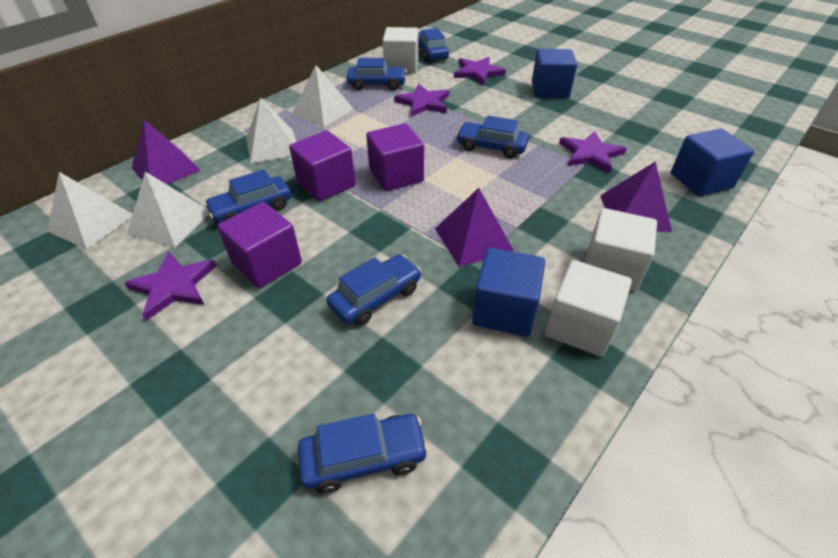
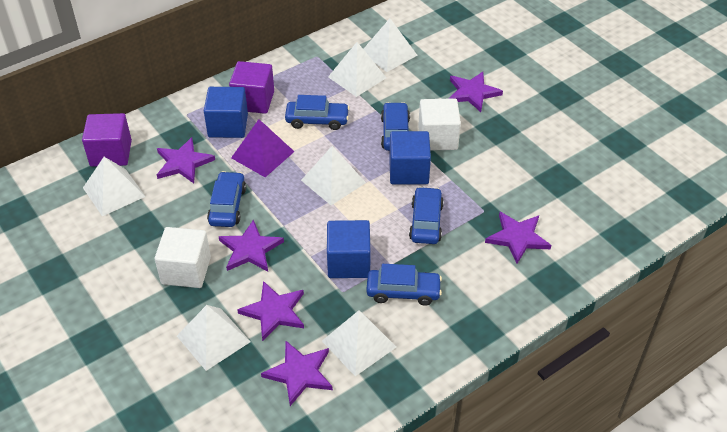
blue car: 6 -> 5
purple cube: 3 -> 2
purple pyramid: 3 -> 1
purple star: 4 -> 6
white cube: 3 -> 2
white pyramid: 4 -> 6

